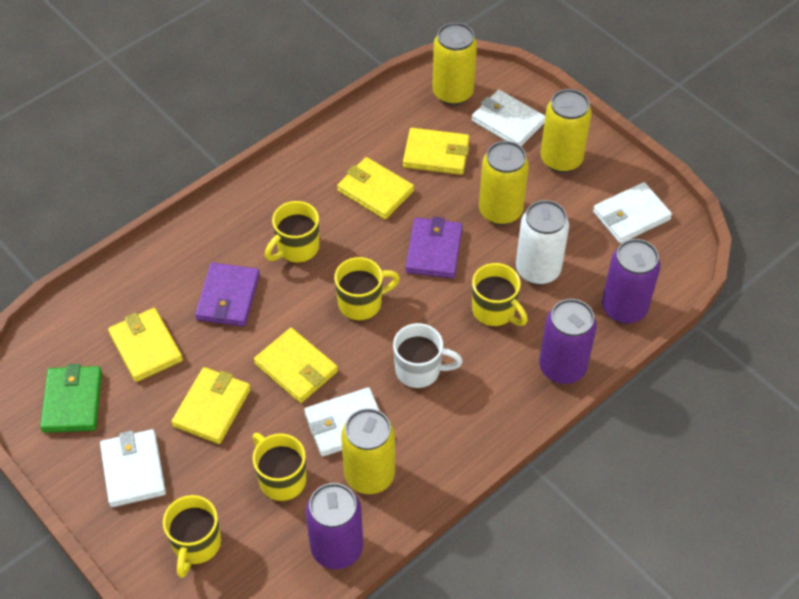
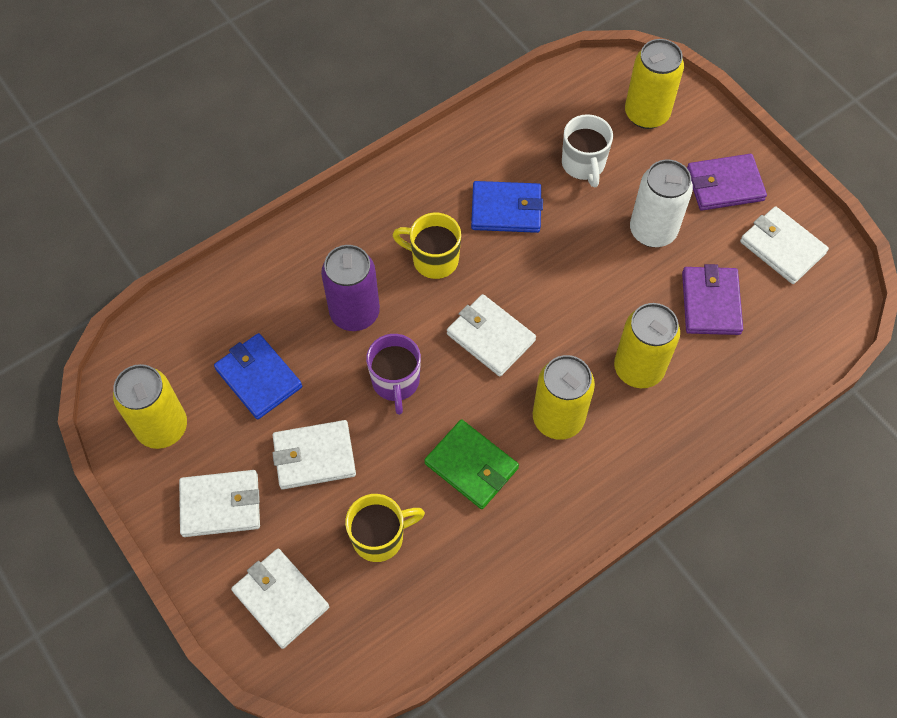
blue wallet: 0 -> 2
purple can: 3 -> 1
purple mug: 0 -> 1
white wallet: 4 -> 5
yellow mug: 5 -> 2
yellow wallet: 5 -> 0

